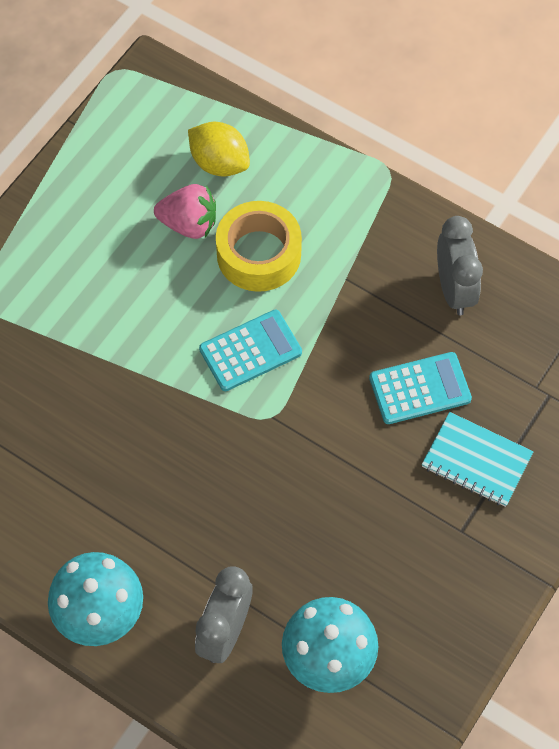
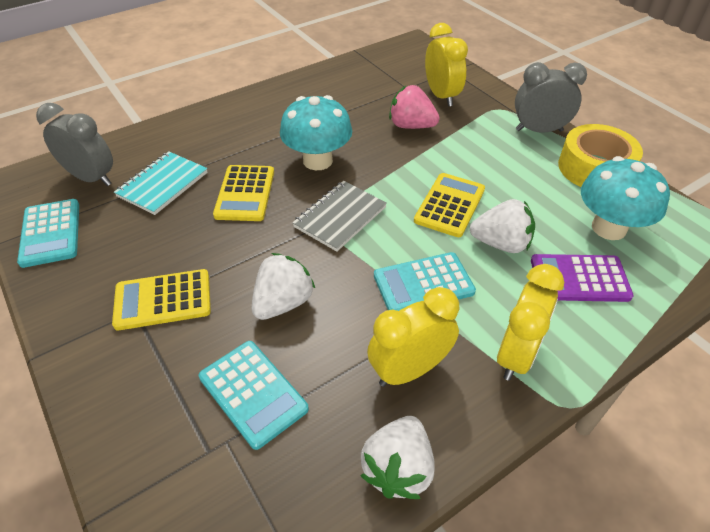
grey notebook: 0 -> 1
purple calculator: 0 -> 1
turquoise calculator: 2 -> 3
white strawberry: 0 -> 3
yellow calculator: 0 -> 3
yellow clock: 0 -> 3
yellow lemon: 1 -> 0

